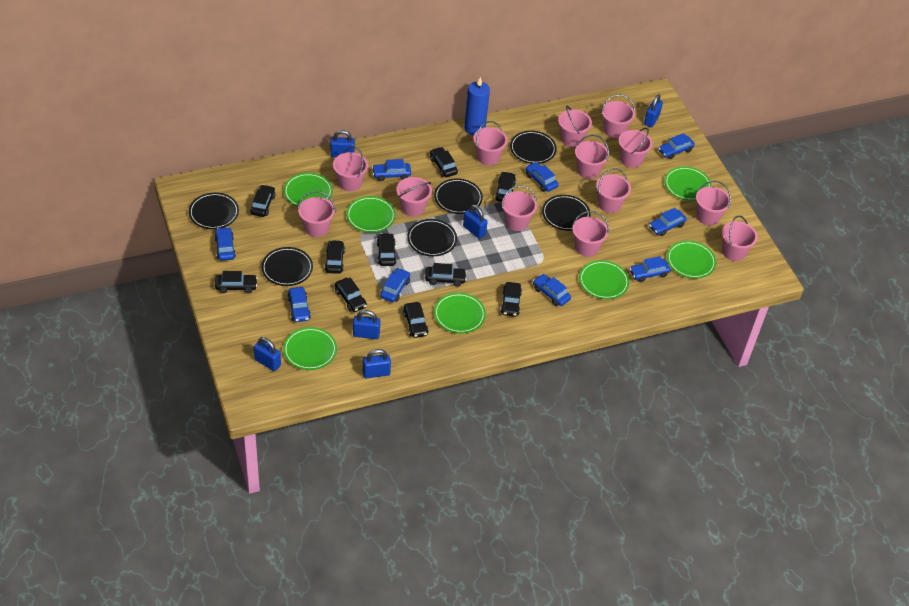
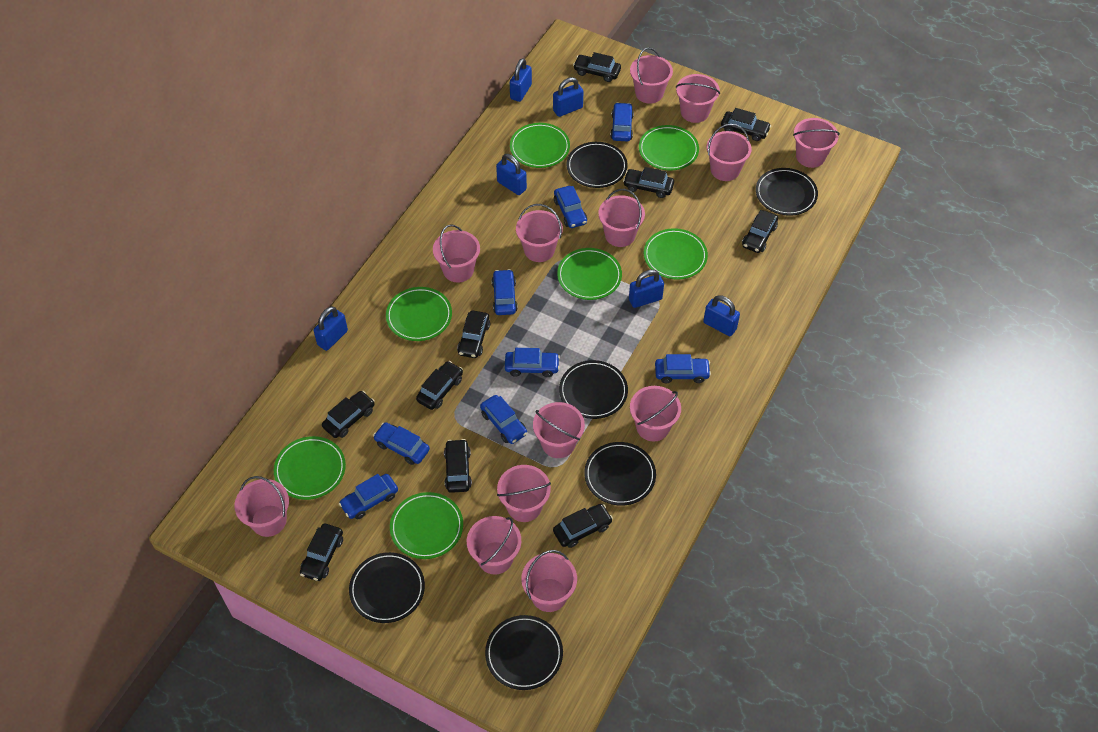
blue candle: 1 -> 0
blue car: 9 -> 8

